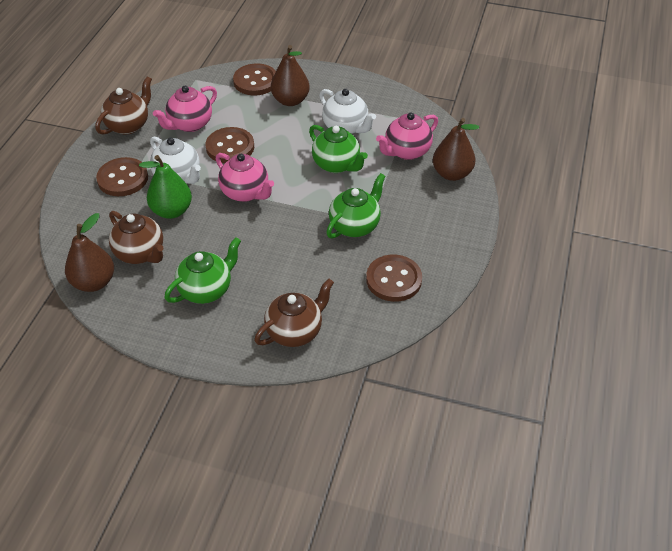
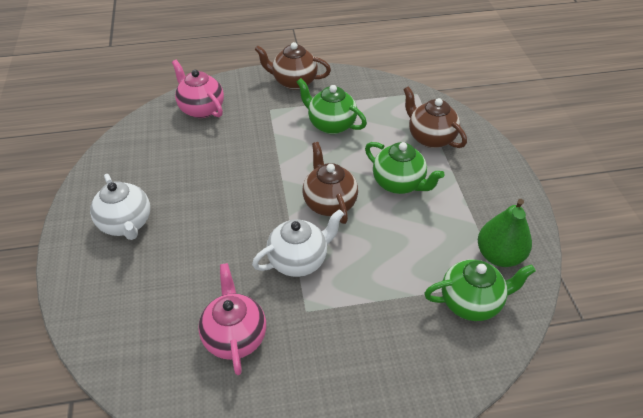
brown button: 4 -> 0
brown pear: 3 -> 0
pink teapot: 3 -> 2

